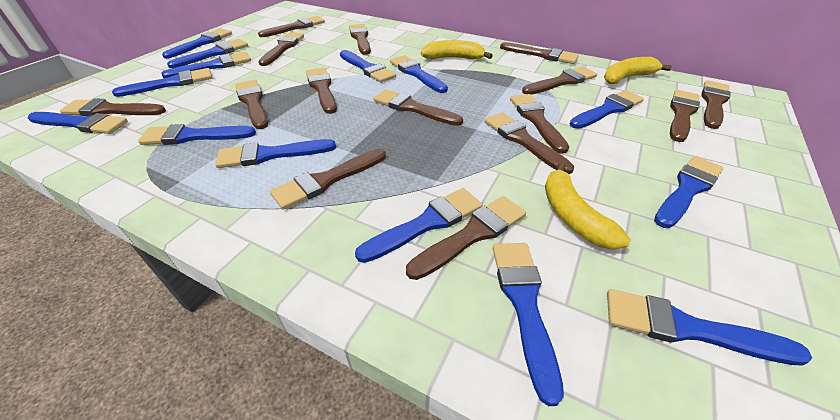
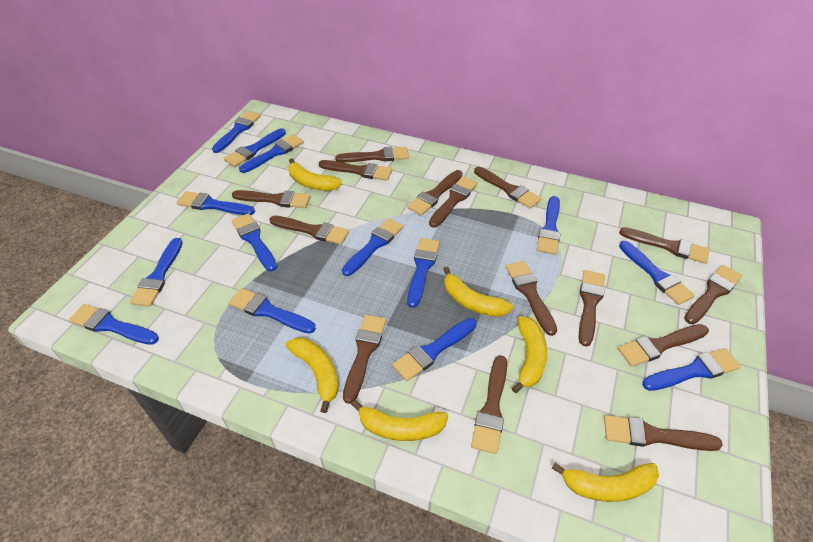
yellow banana: 3 -> 6

